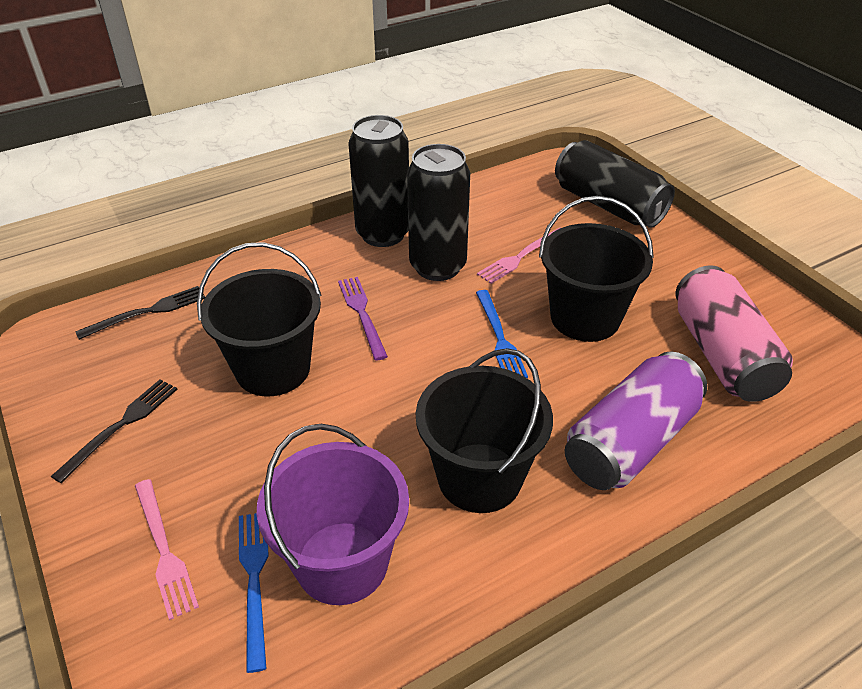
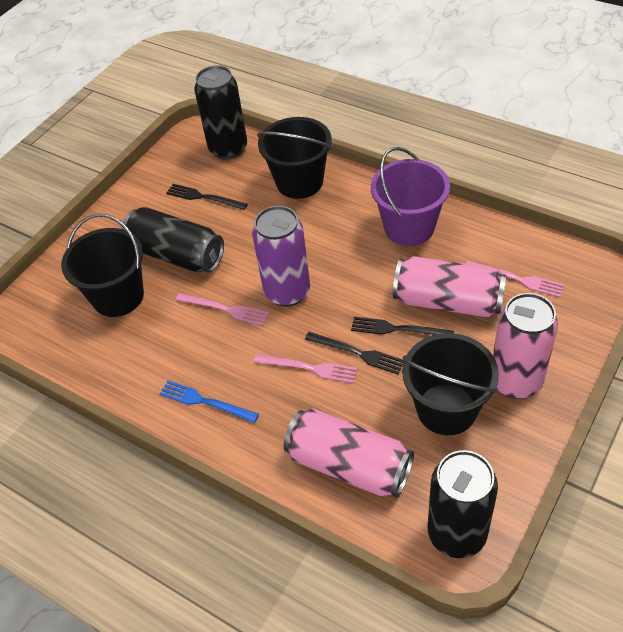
black fork: 2 -> 3
blue fork: 2 -> 1
pink can: 1 -> 3
pink fork: 2 -> 3
purple fork: 1 -> 0

